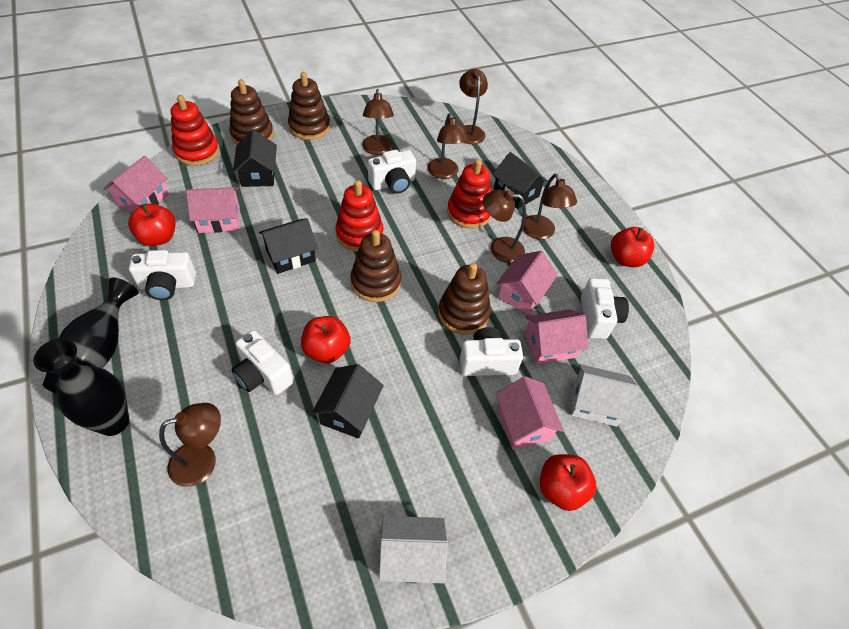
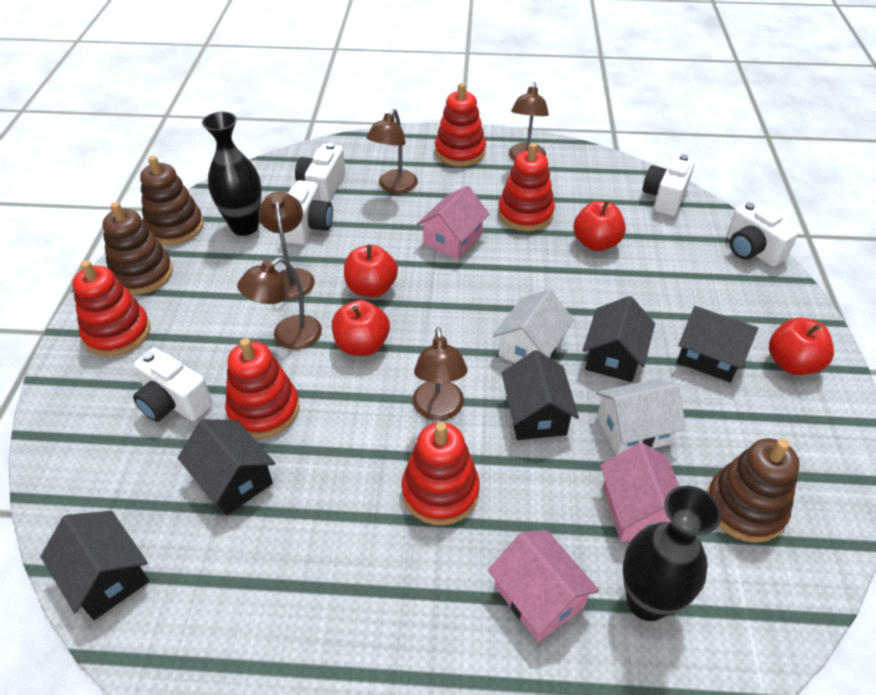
black house: 4 -> 5
brown lamp: 6 -> 5
brown stacking toy: 4 -> 3
pink house: 5 -> 3
red stacking toy: 3 -> 5

